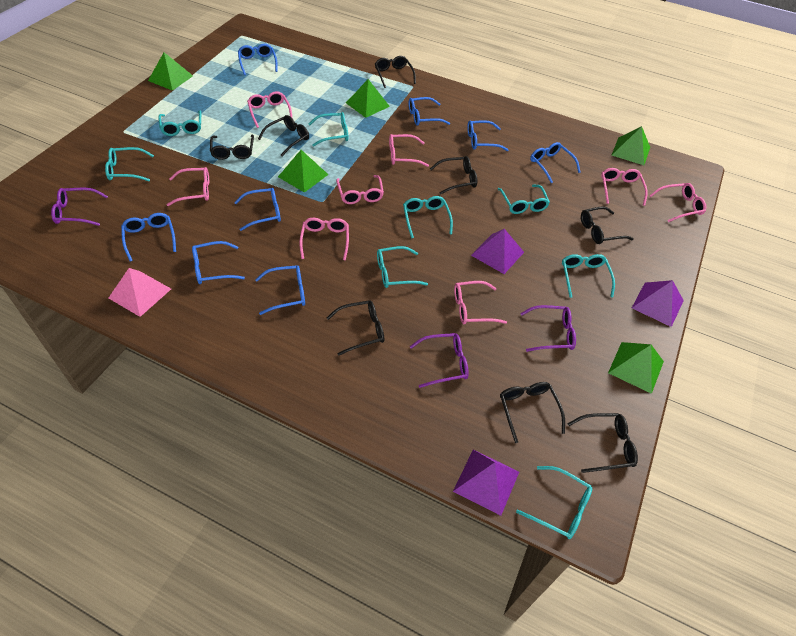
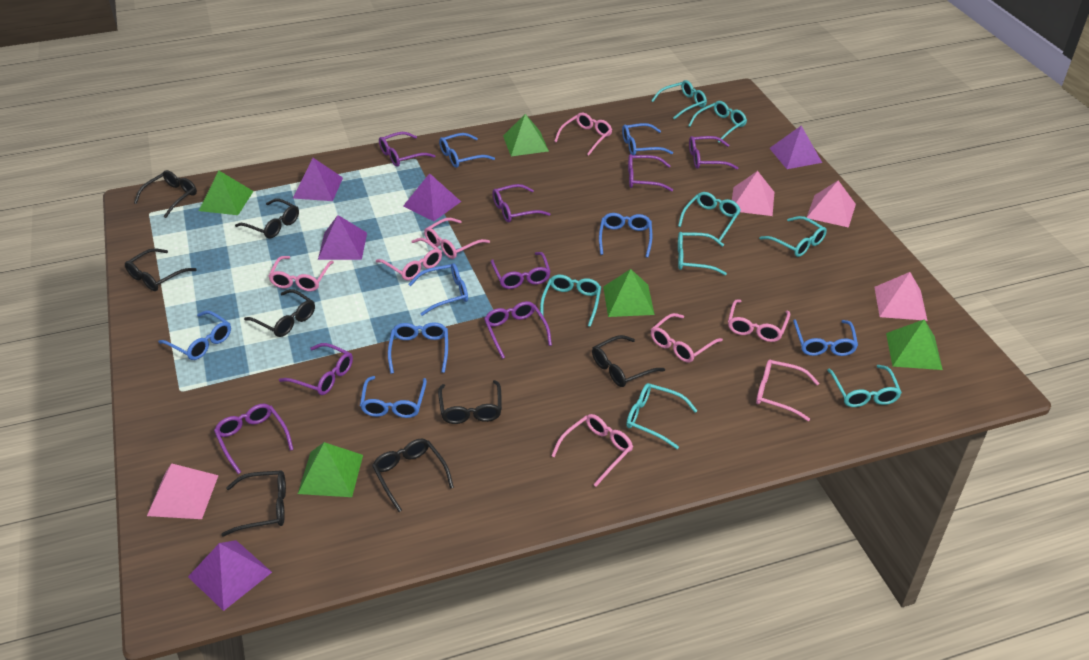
pink pyramid: 1 -> 4
purple glasses: 3 -> 8
purple pyramid: 3 -> 5

